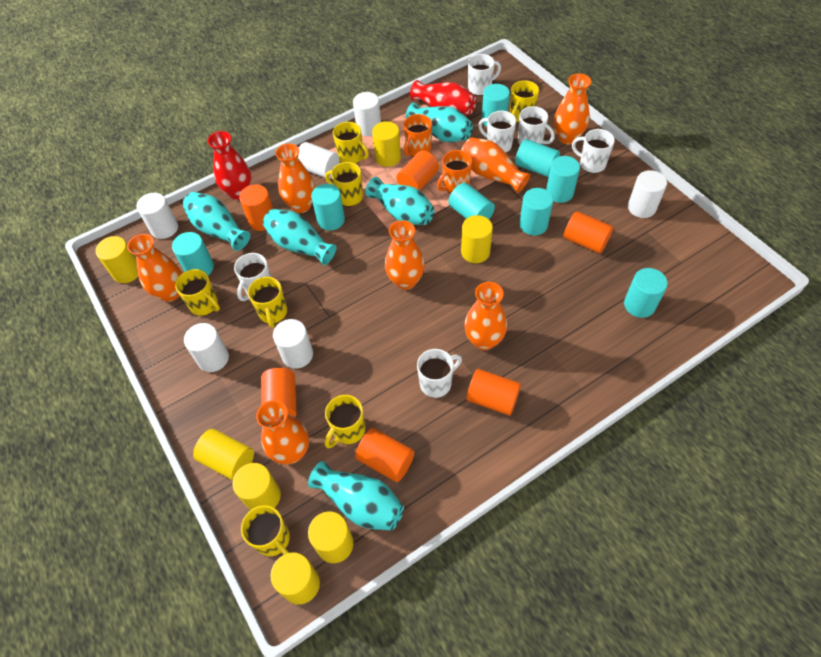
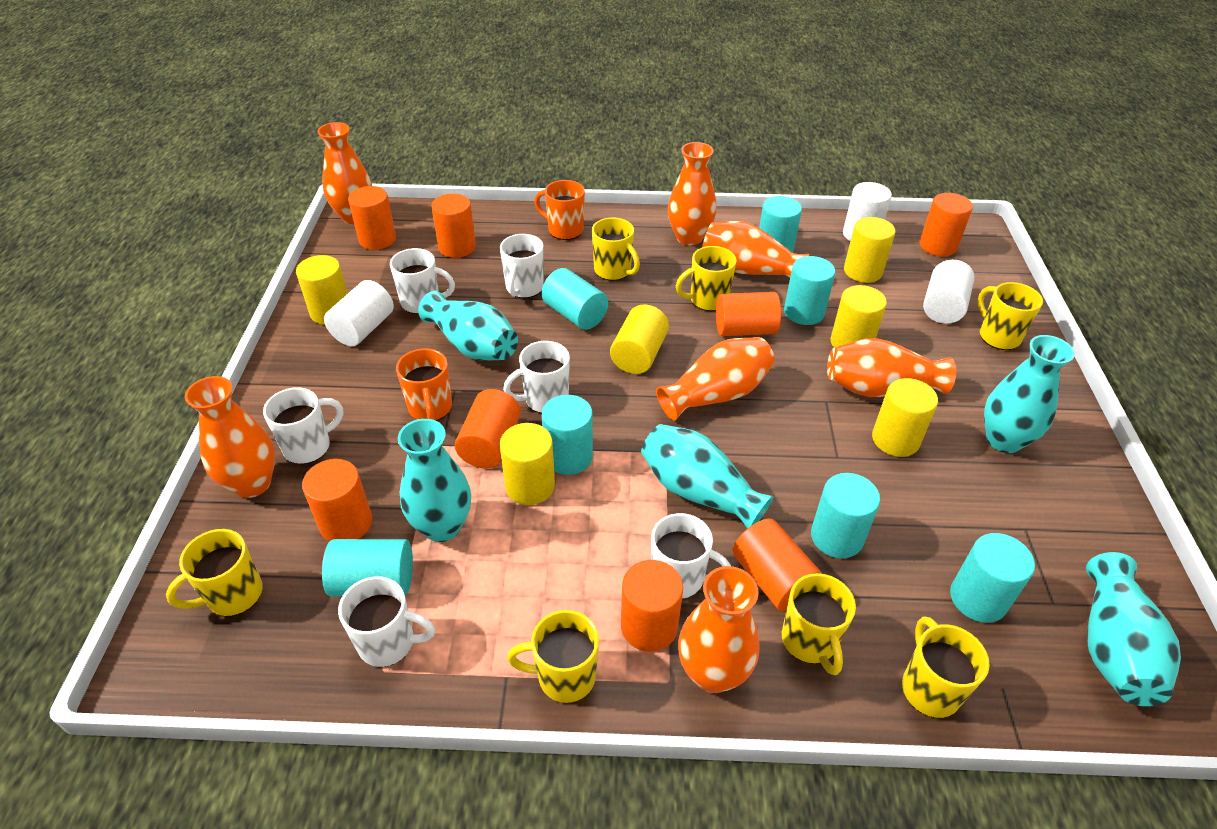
orange cylinder: 6 -> 8
red vase: 2 -> 0
turquoise cylinder: 8 -> 7
white cylinder: 6 -> 3
yellow cylinder: 7 -> 6

